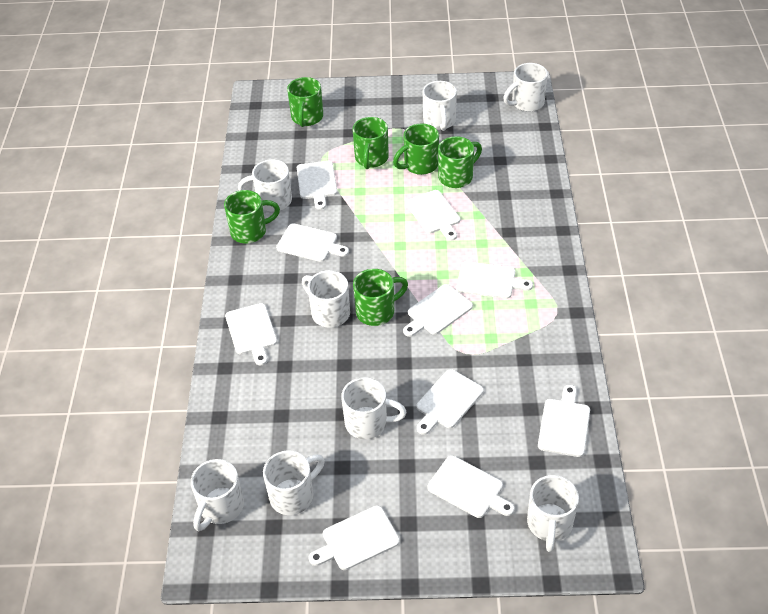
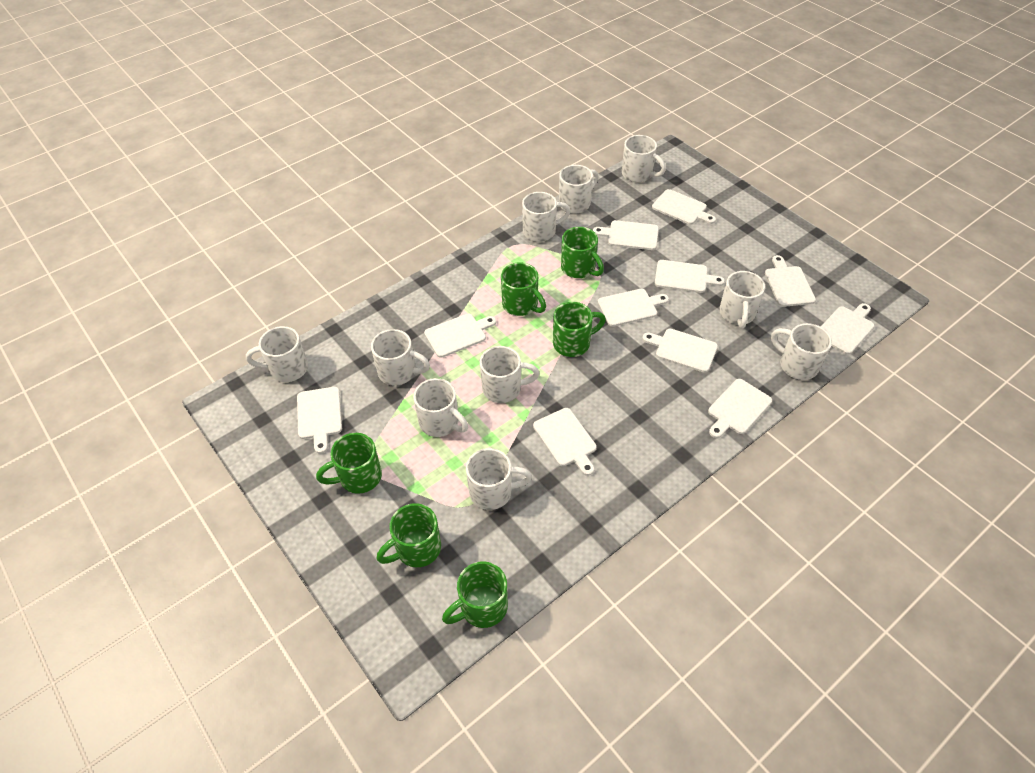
white cutting board: 10 -> 11
white mug: 8 -> 10

